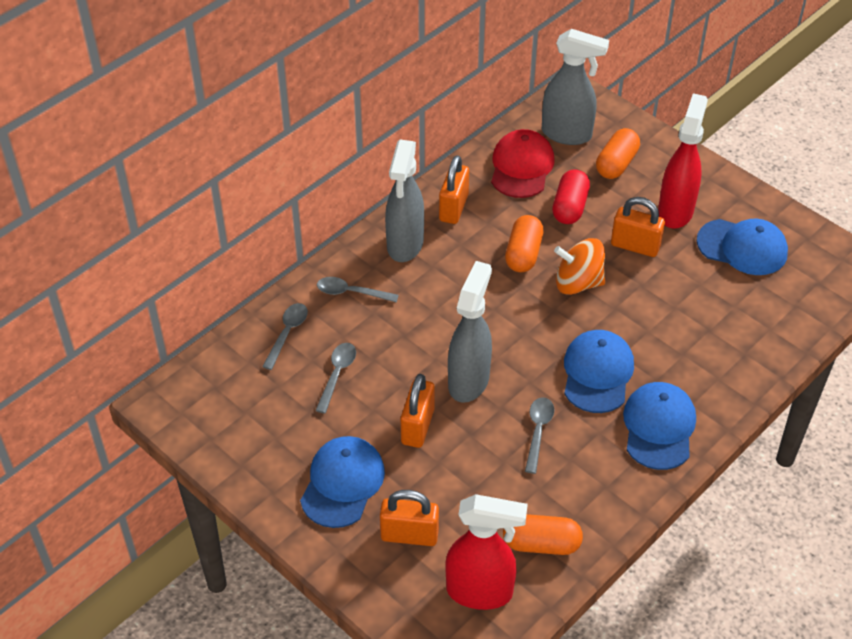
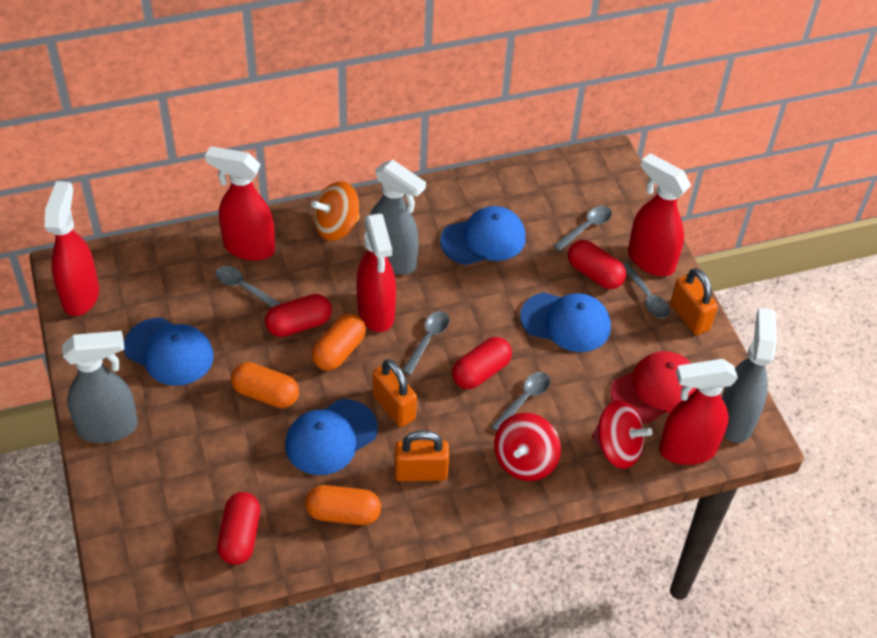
grey spoon: 4 -> 5
orange padlock: 4 -> 3
red capsule: 1 -> 4
red spinning top: 0 -> 2
red spray bottle: 2 -> 5

